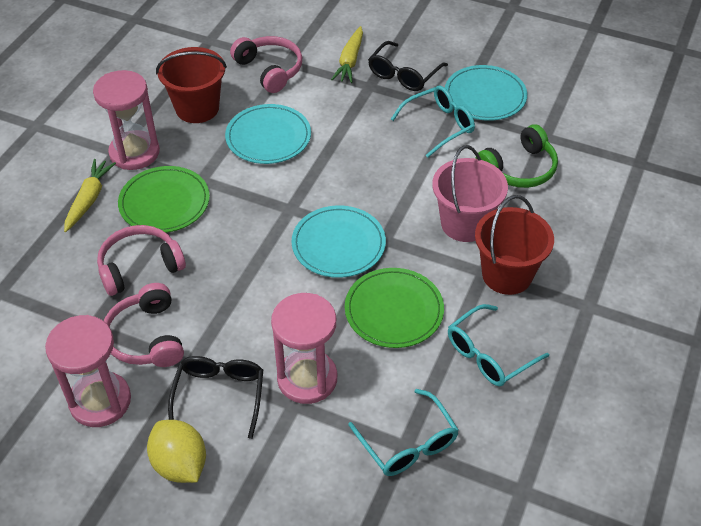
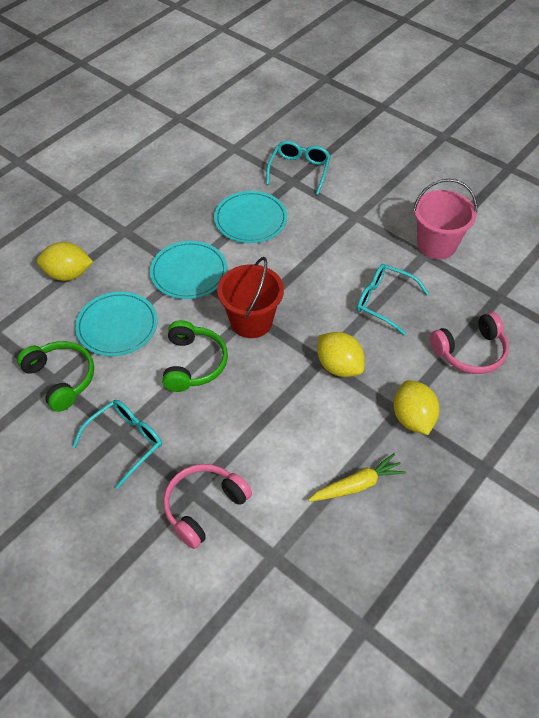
black glasses: 2 -> 0
green headphones: 1 -> 2
green plate: 2 -> 0
pink headphones: 3 -> 2
pink hourglass: 3 -> 0
red bucket: 2 -> 1
yellow carrot: 2 -> 1
yellow lemon: 1 -> 3

